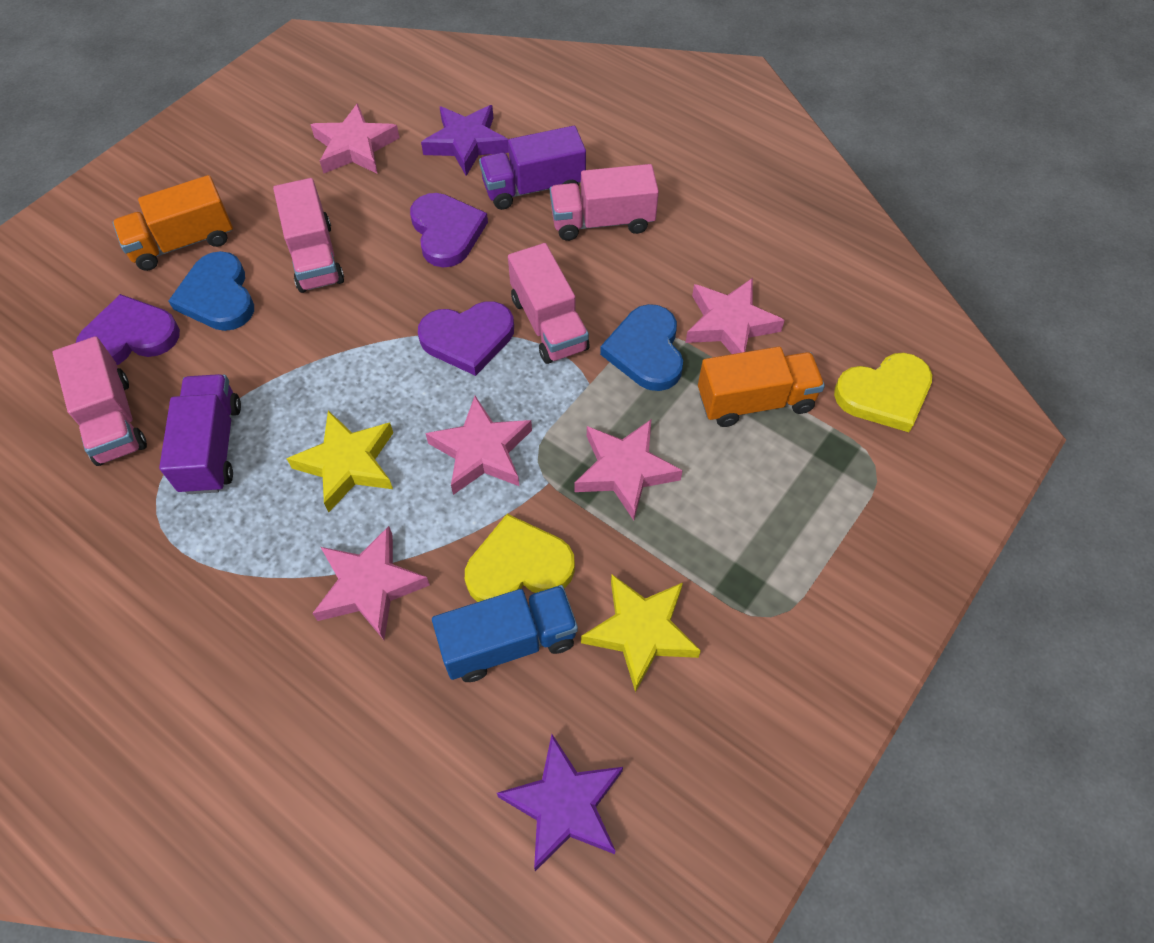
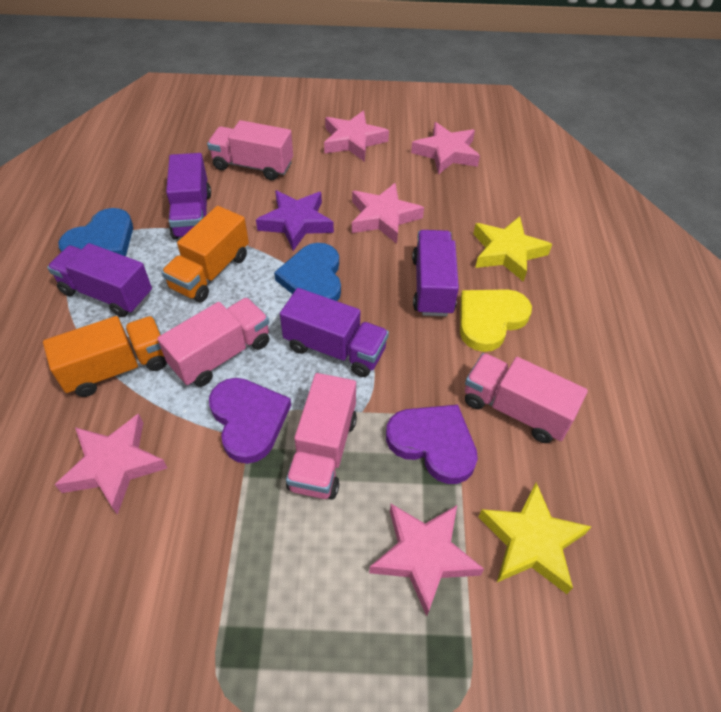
blue truck: 1 -> 0
purple heart: 3 -> 2
purple star: 2 -> 1
purple truck: 2 -> 4
yellow heart: 2 -> 1

